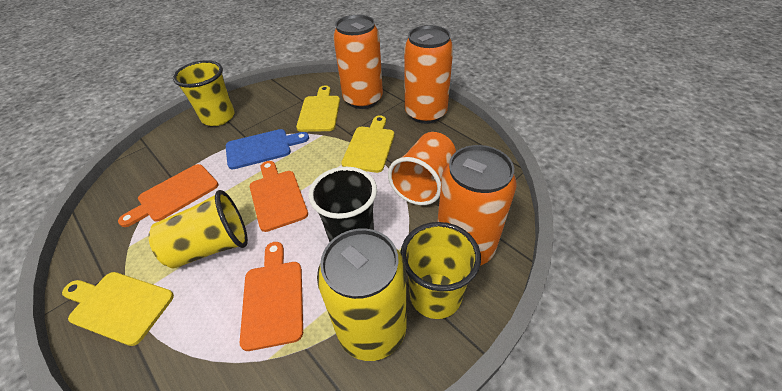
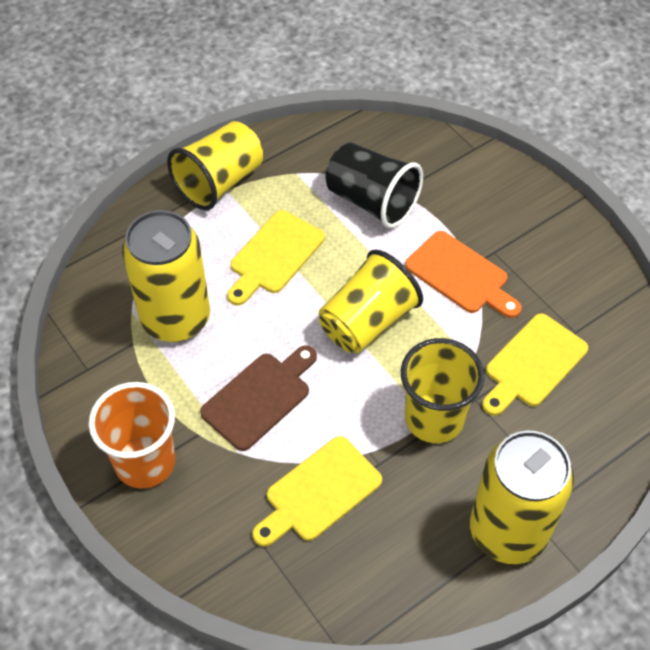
blue cutting board: 1 -> 0
brown cutting board: 0 -> 1
orange can: 3 -> 0
orange cutting board: 3 -> 1
yellow can: 1 -> 2

